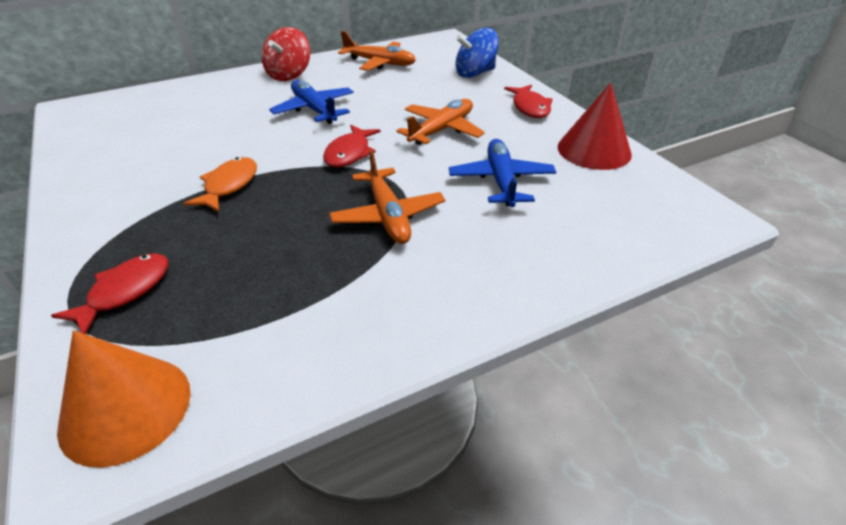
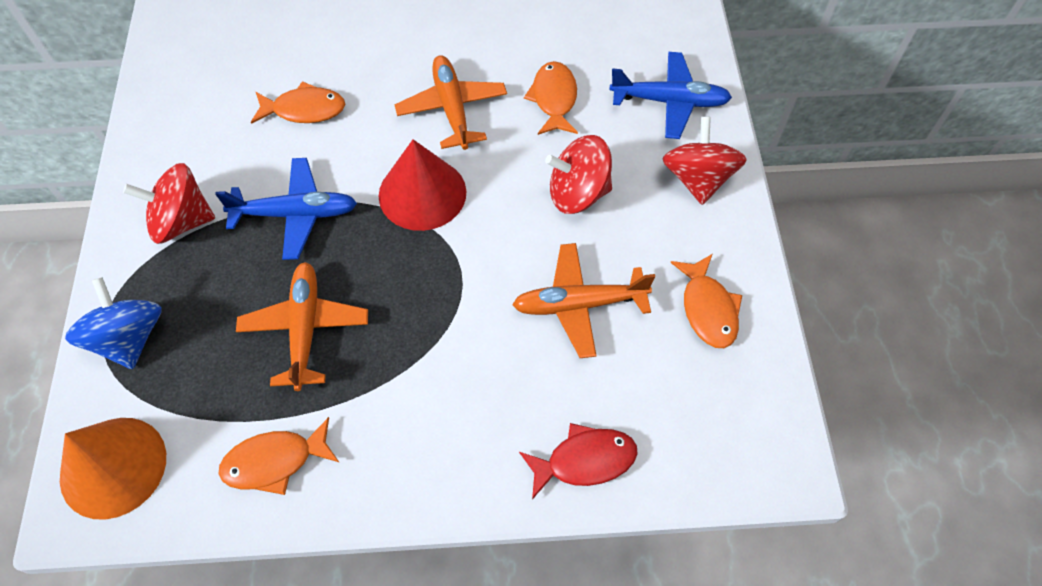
orange fish: 1 -> 4
red fish: 3 -> 1
red spinning top: 1 -> 3

